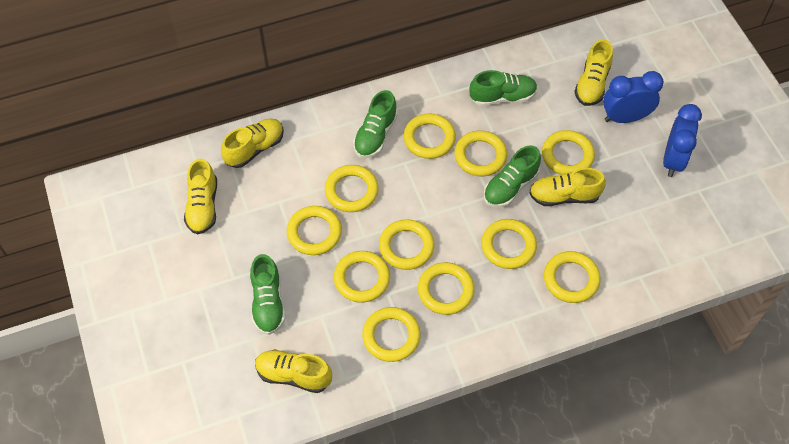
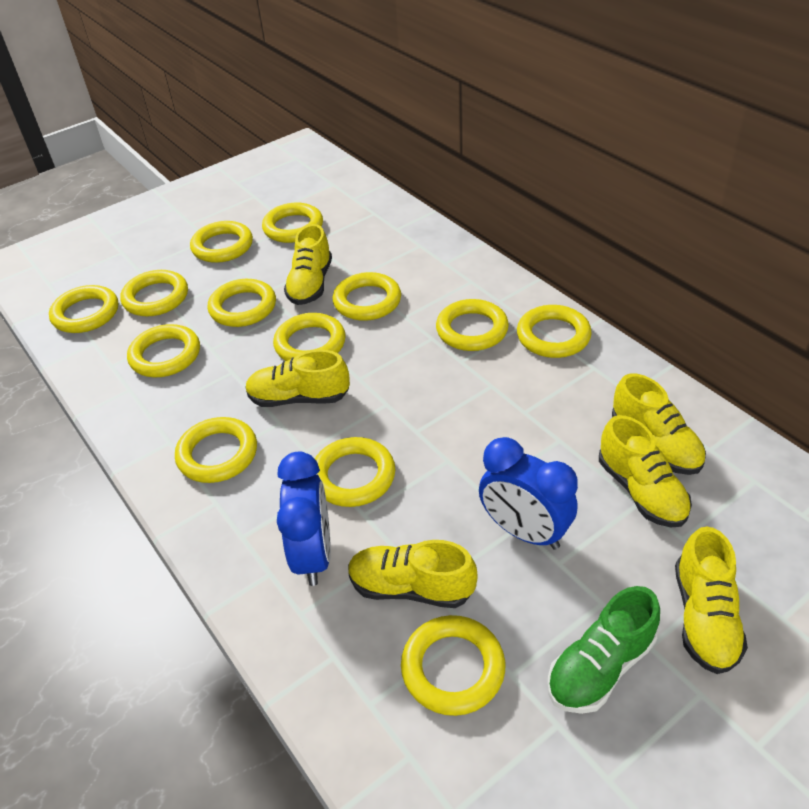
green shoe: 4 -> 1
yellow ring: 11 -> 13
yellow shoe: 5 -> 6

